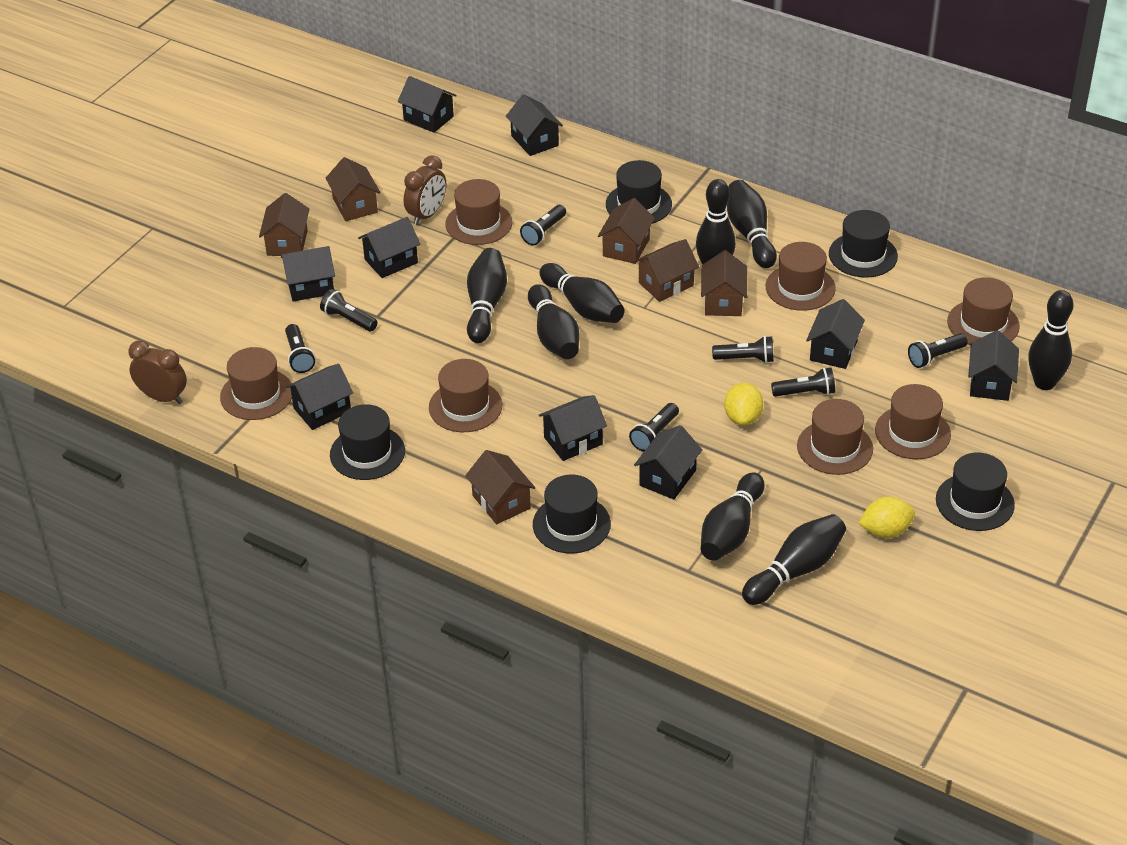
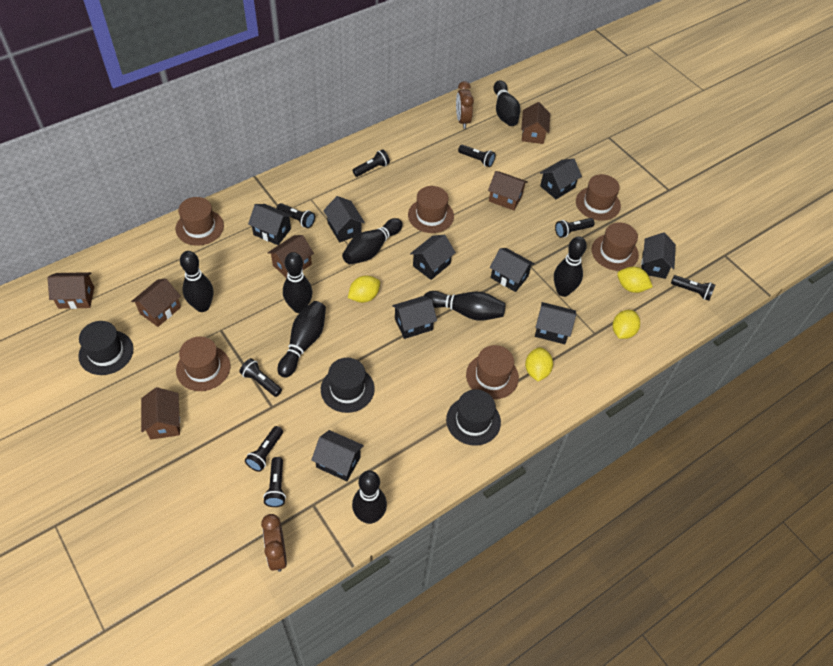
black flashlight: 7 -> 8
black hat: 5 -> 3
brown hat: 7 -> 6
yellow lemon: 2 -> 4

